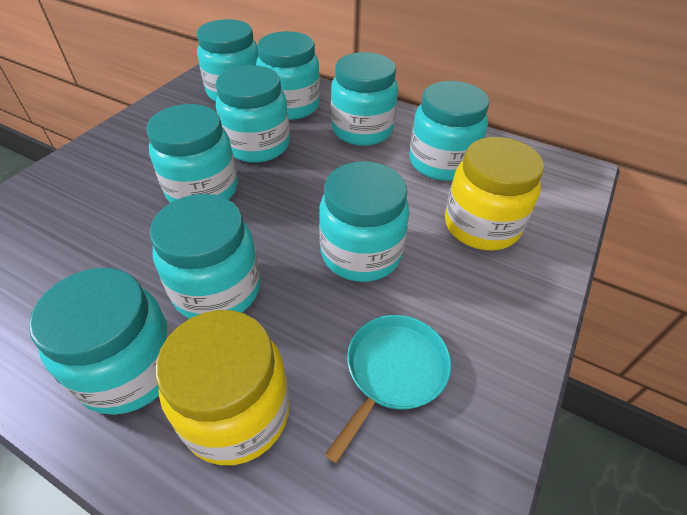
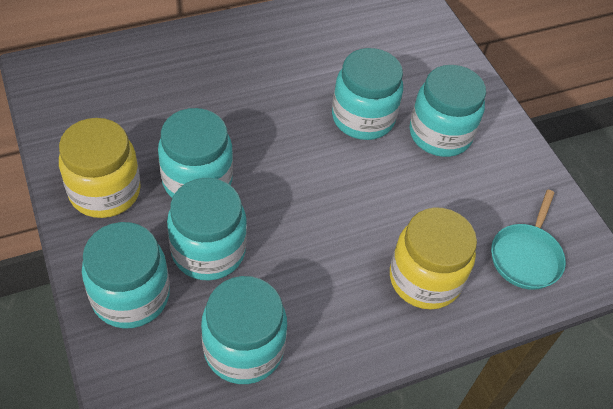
turquoise jar: 9 -> 6

